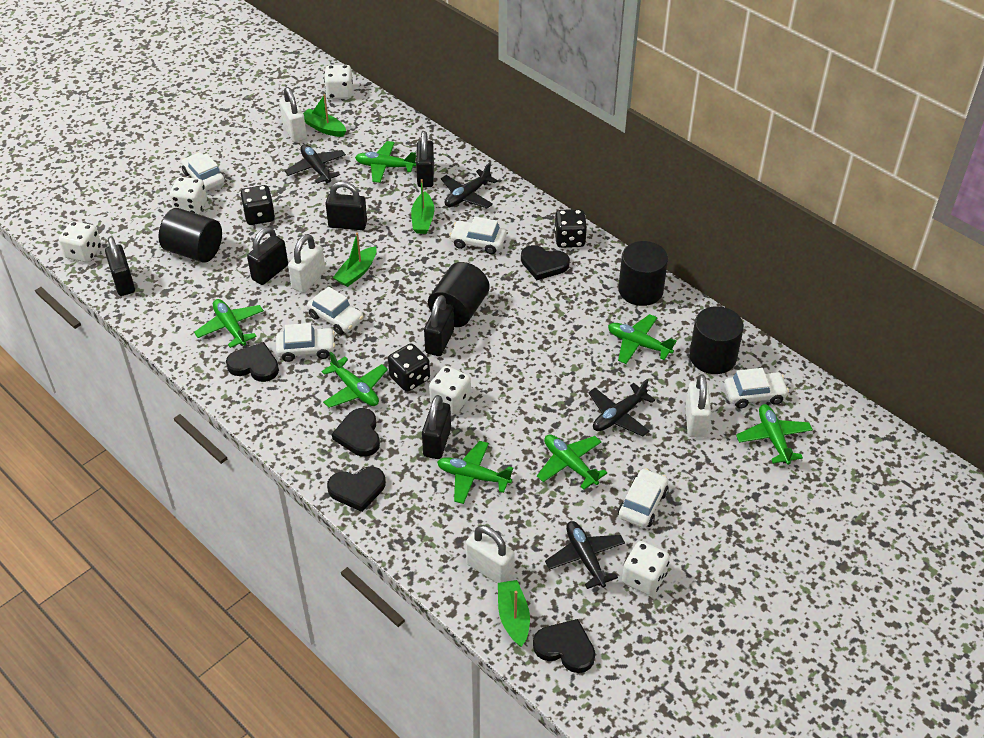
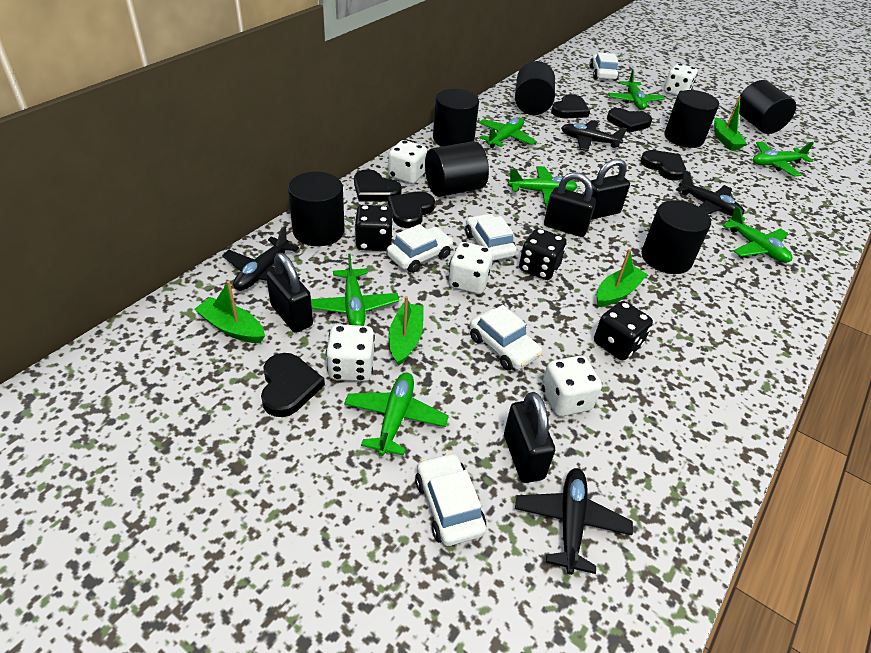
black cylinder: 4 -> 7
black heart: 5 -> 6
black padlock: 6 -> 4
white car: 6 -> 5
white padlock: 4 -> 0

